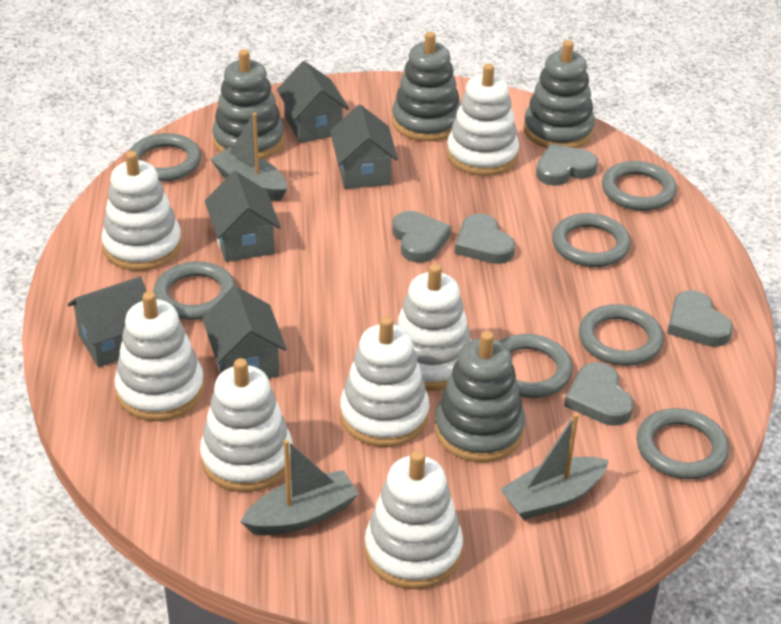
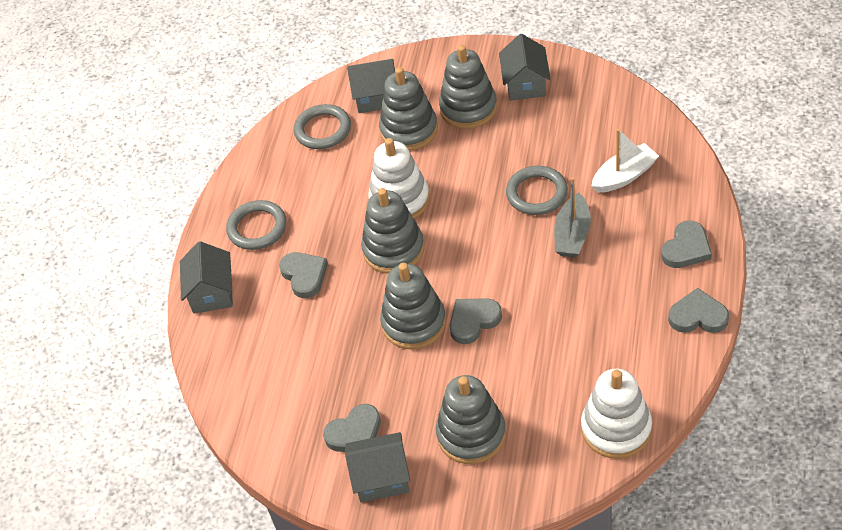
grey boat: 3 -> 1
grey house: 5 -> 4
grey ring: 7 -> 3
grey stacking toy: 4 -> 5
white boat: 0 -> 1
white stacking toy: 7 -> 2

